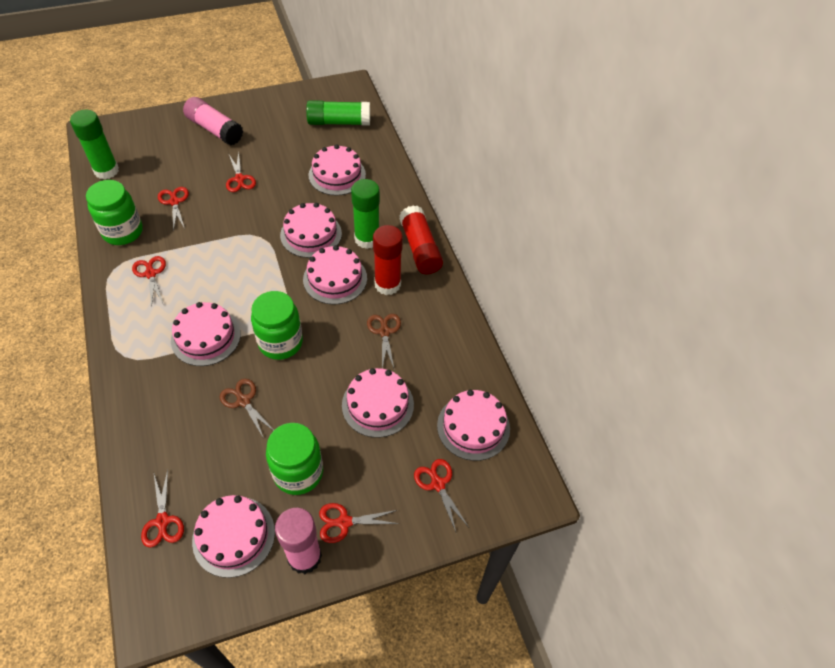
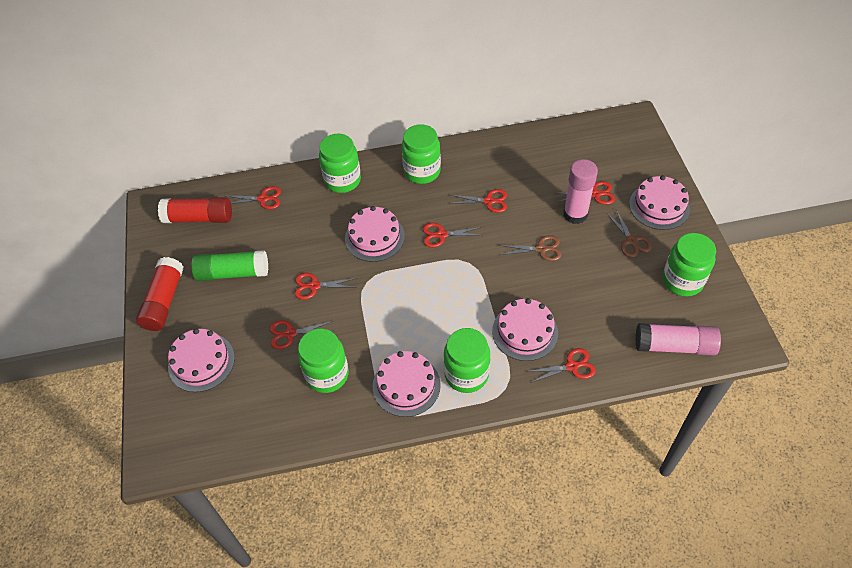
green glue stick: 3 -> 1
green jar: 3 -> 5
pink cake: 7 -> 5
red scissors: 6 -> 7

